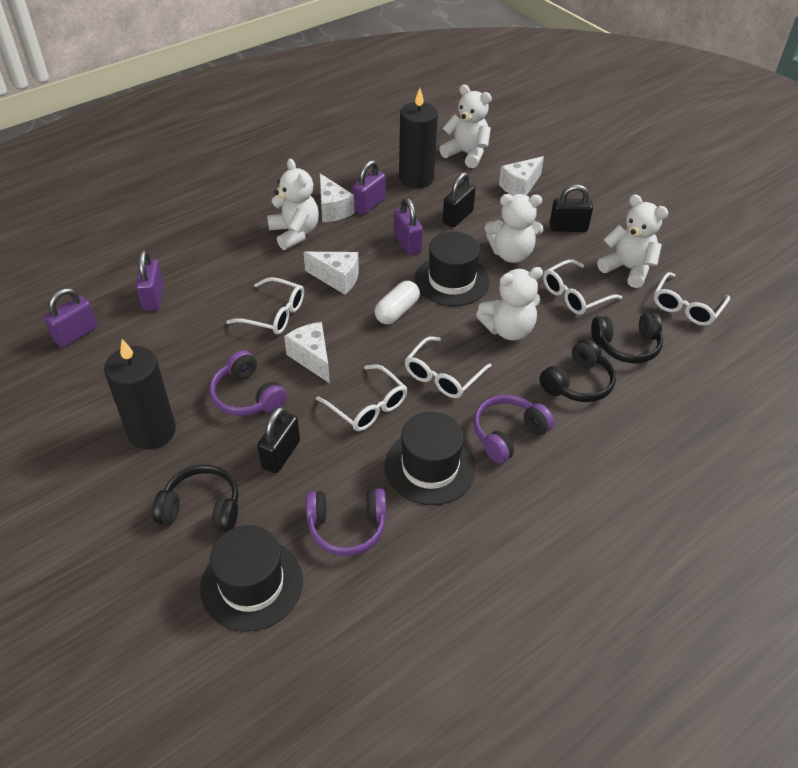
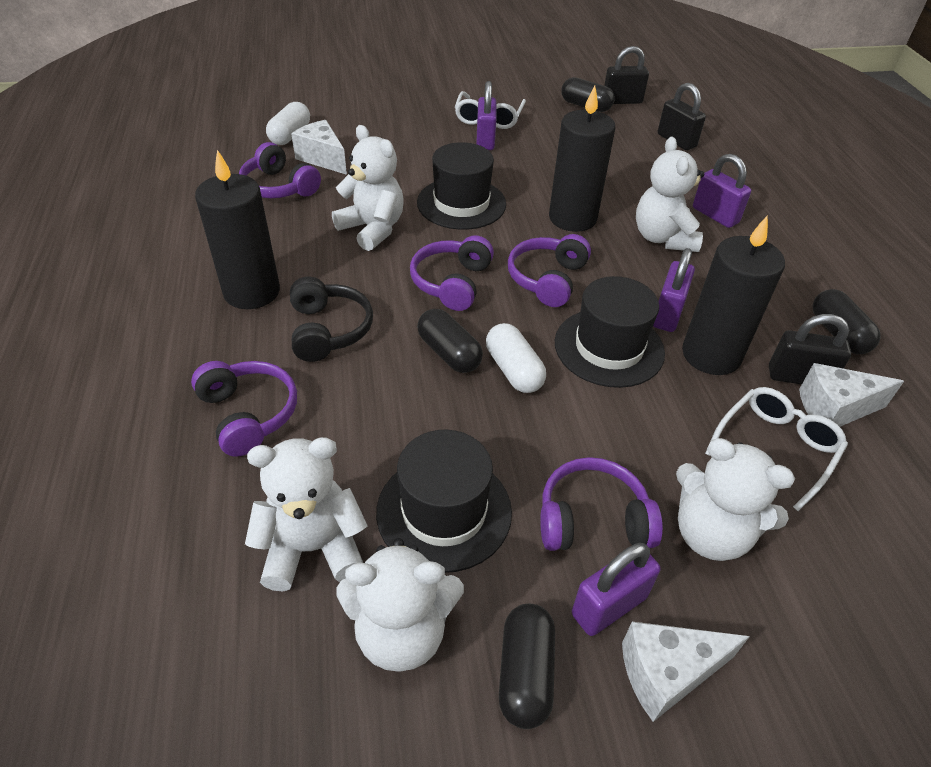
black candle: 2 -> 3
black capsule: 0 -> 4
black headphones: 3 -> 1
purple headphones: 3 -> 5
white capsule: 1 -> 2
white cheese: 4 -> 3
white glasses: 5 -> 2

